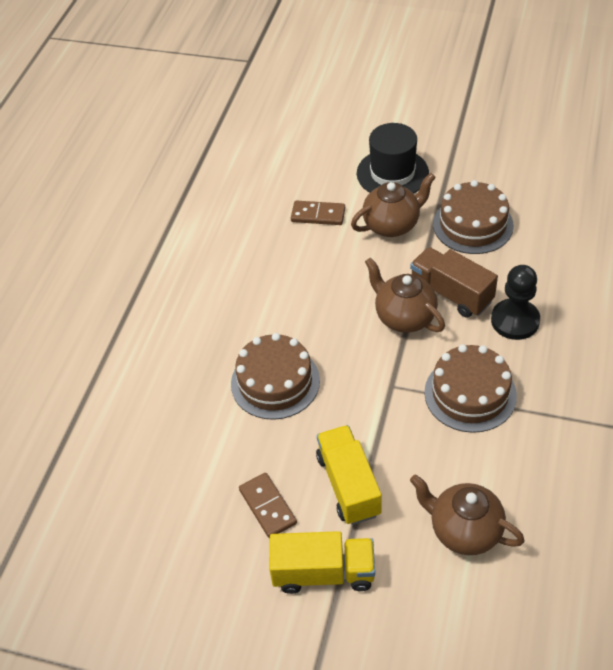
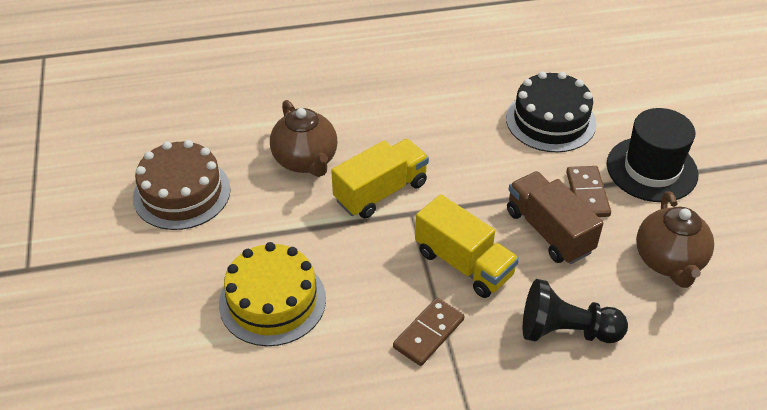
black cake: 0 -> 1
brown cake: 3 -> 1
brown teapot: 3 -> 2
yellow cake: 0 -> 1

